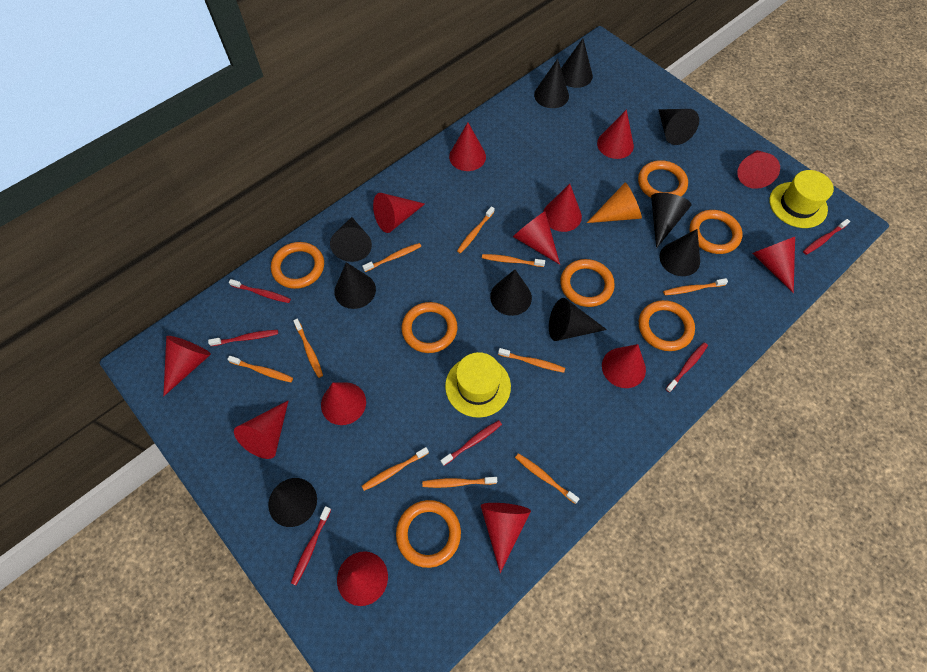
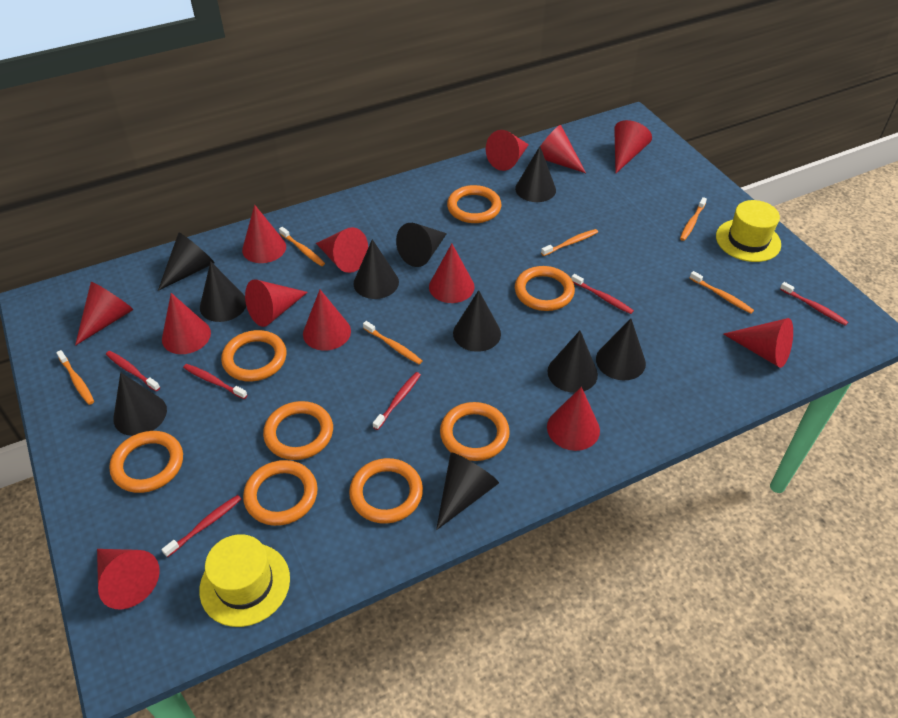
orange cone: 1 -> 0
orange ring: 7 -> 8
orange toothbrush: 10 -> 6

